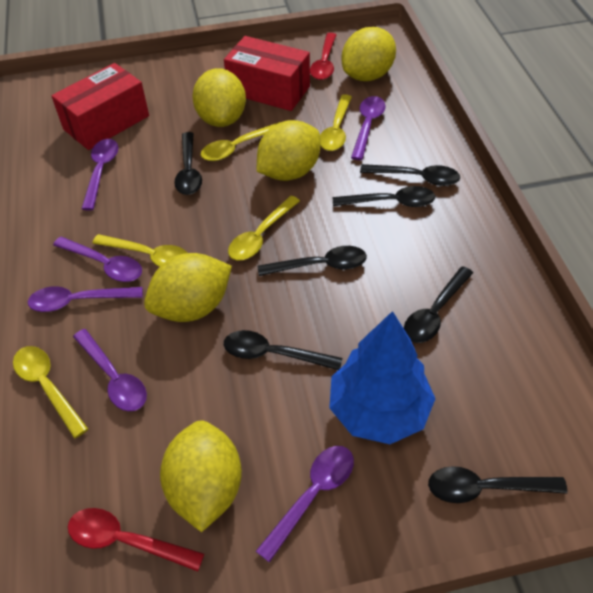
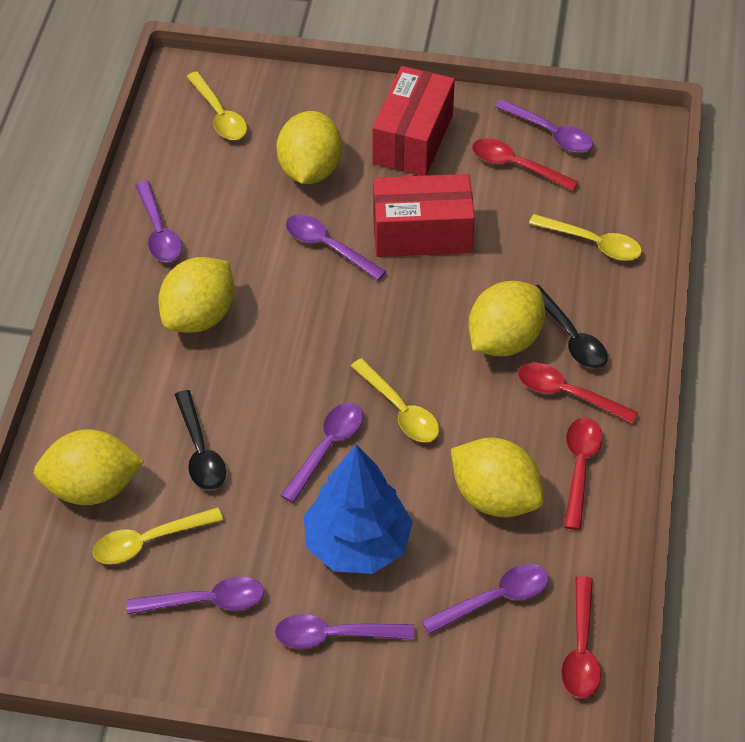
black spoon: 7 -> 2
purple spoon: 6 -> 7
red spoon: 2 -> 4
yellow spoon: 5 -> 4

